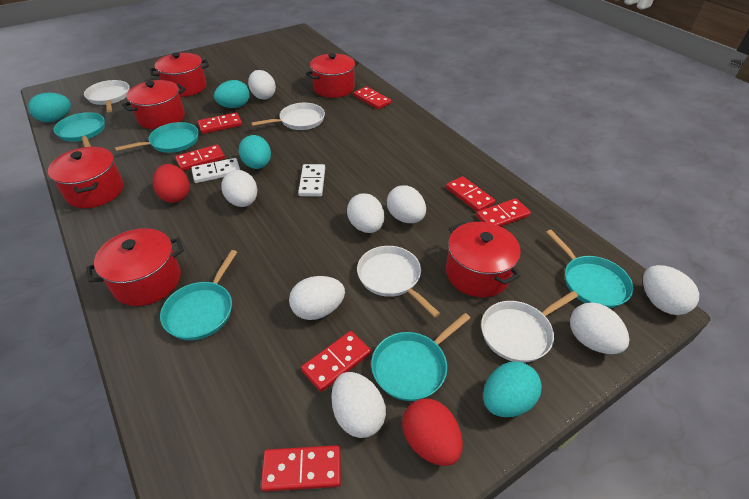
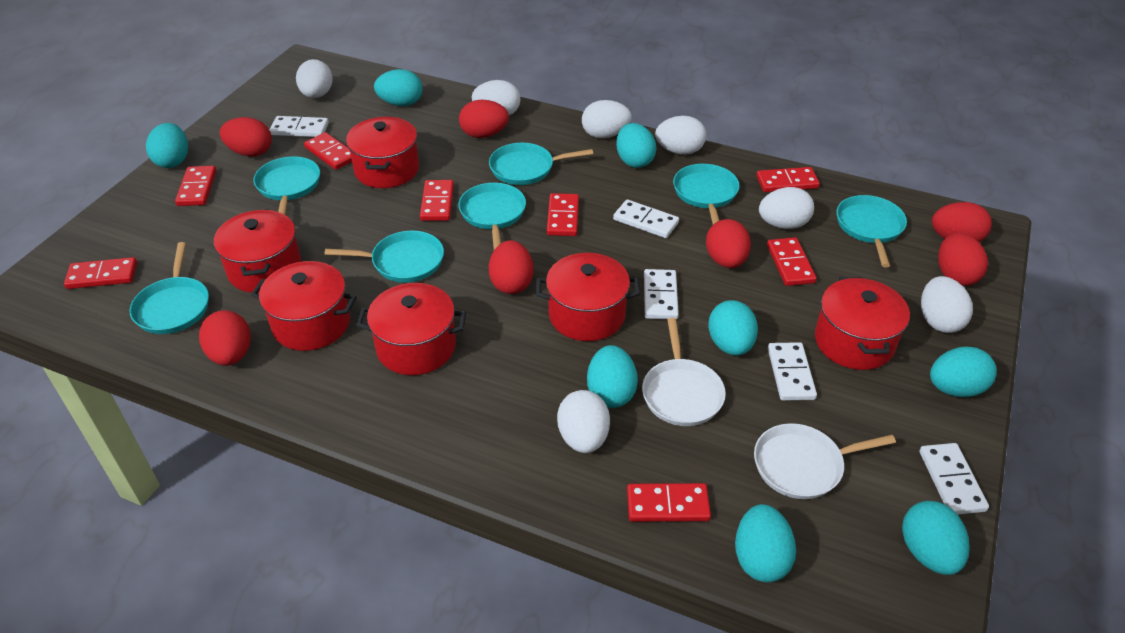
red domino: 7 -> 8
red egg: 2 -> 7
turquoise egg: 4 -> 8
turquoise pan: 5 -> 7
white domino: 2 -> 5
white egg: 8 -> 7
white pan: 4 -> 2

